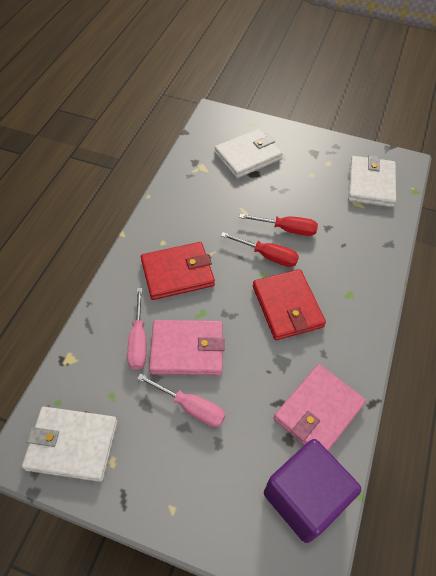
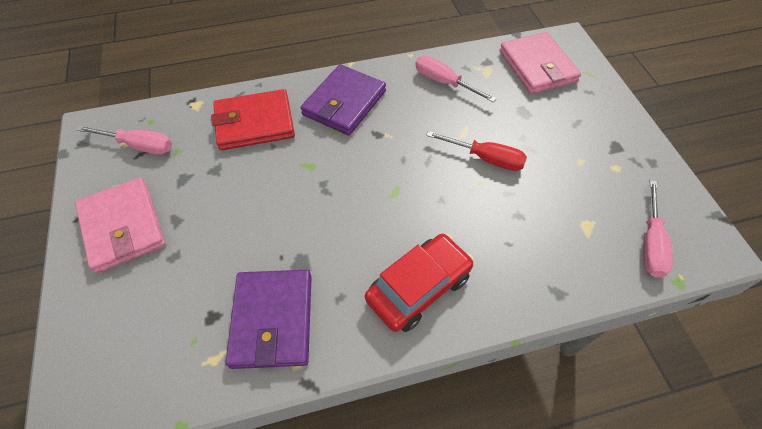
pink screwdriver: 2 -> 3
purple cube: 1 -> 0
purple wallet: 0 -> 2
red car: 0 -> 1
red screwdriver: 2 -> 1
red wallet: 2 -> 1
white wallet: 3 -> 0

